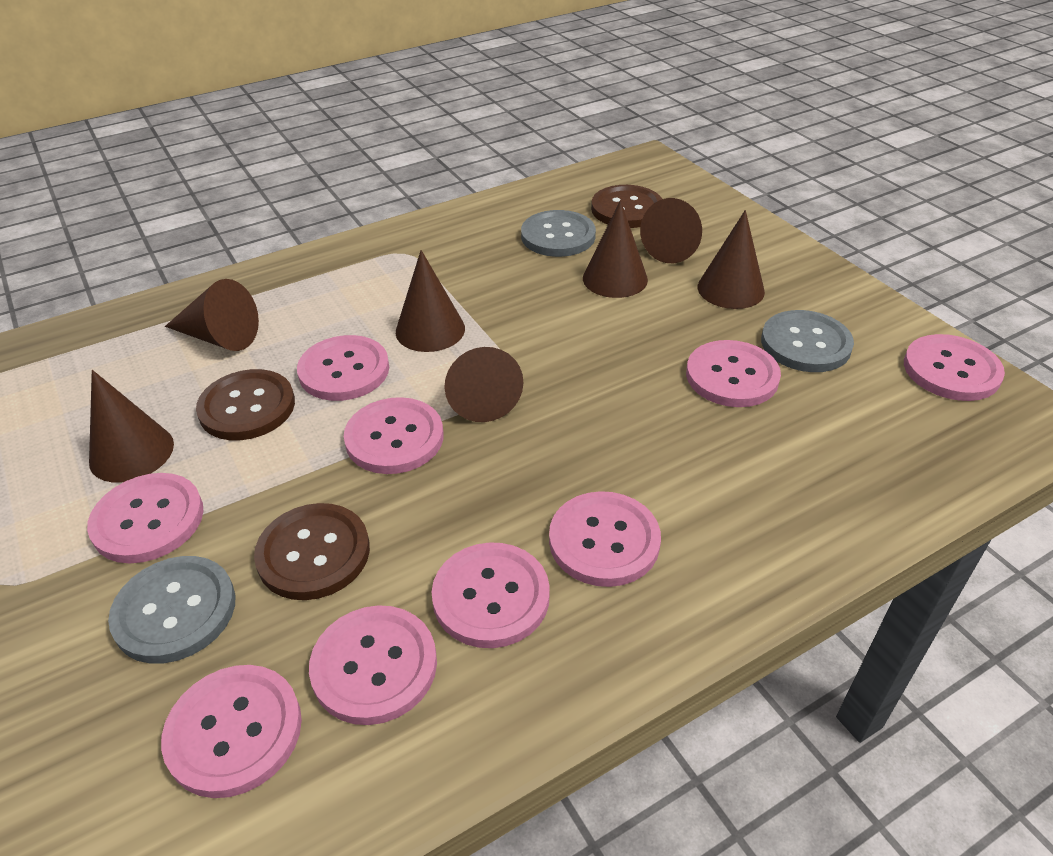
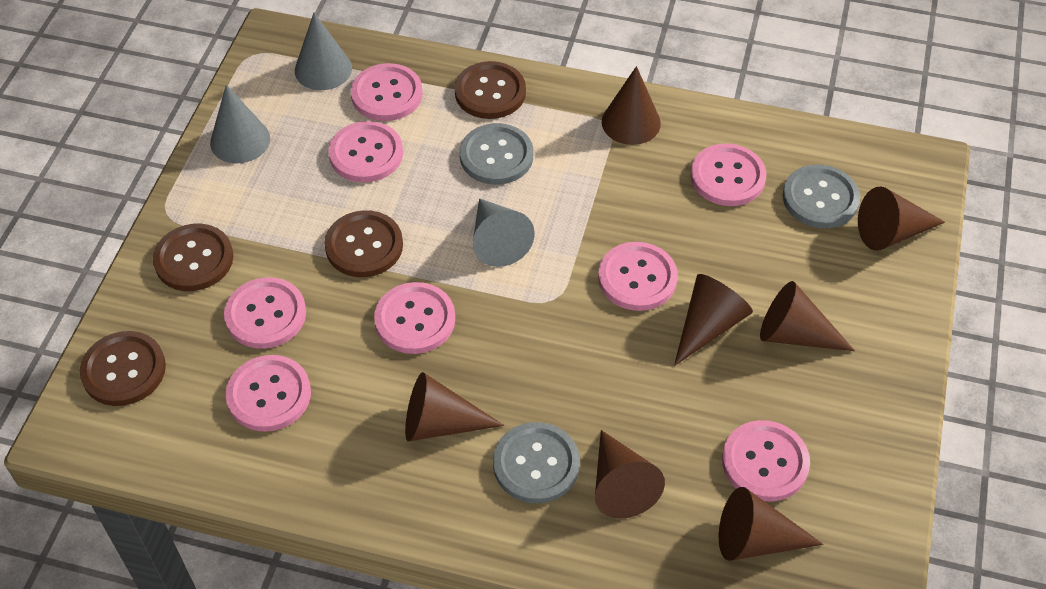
brown button: 3 -> 4
grey cone: 0 -> 3
pink button: 9 -> 8

